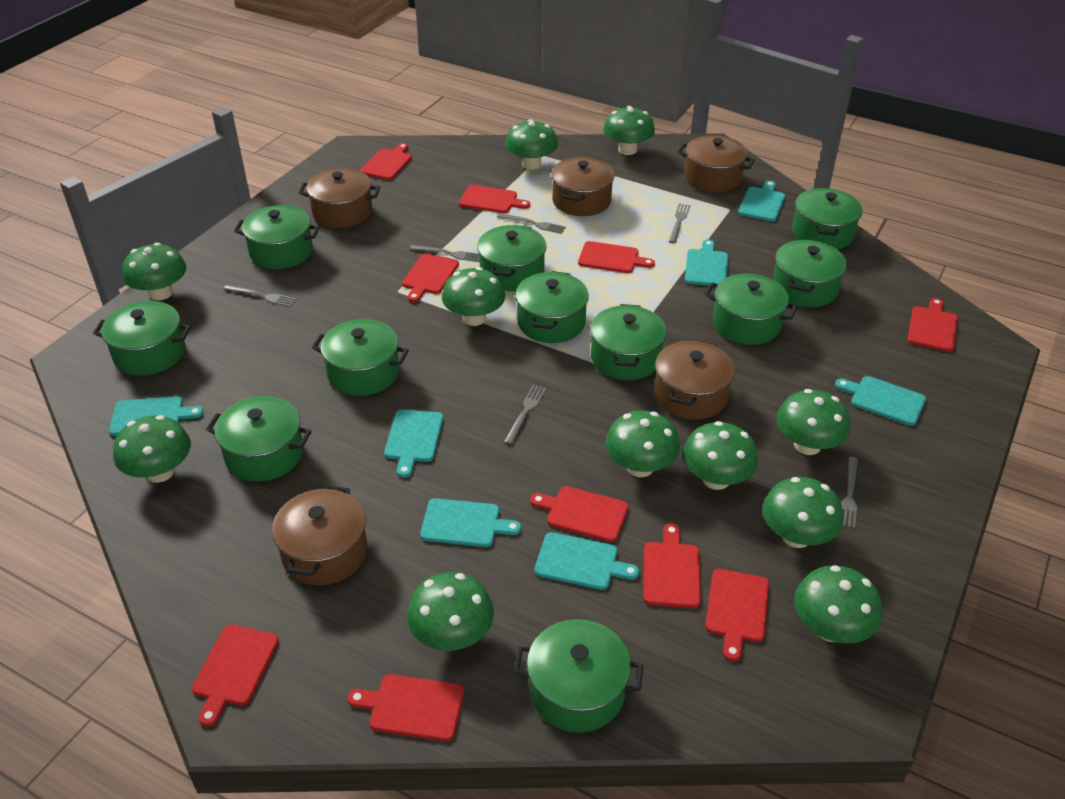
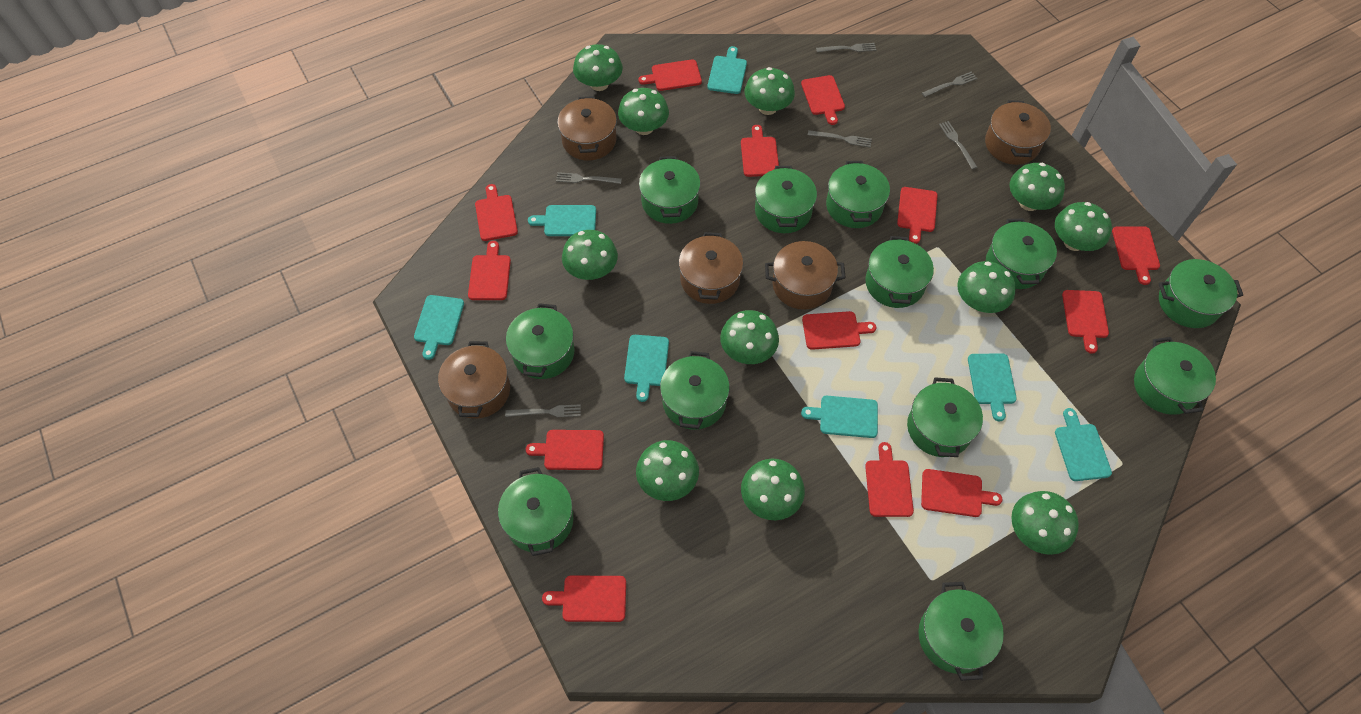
green pot: 11 -> 12
red cutting board: 10 -> 13

